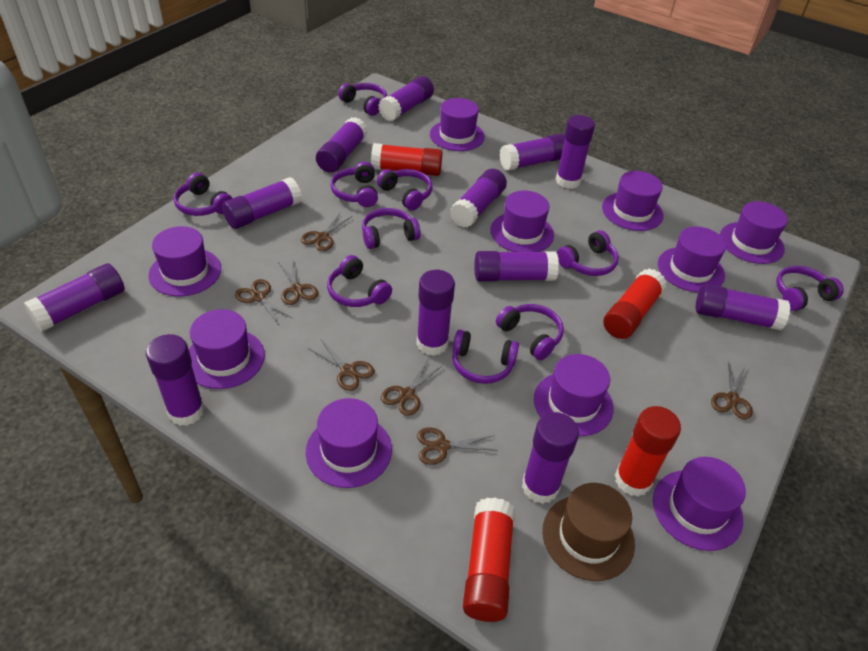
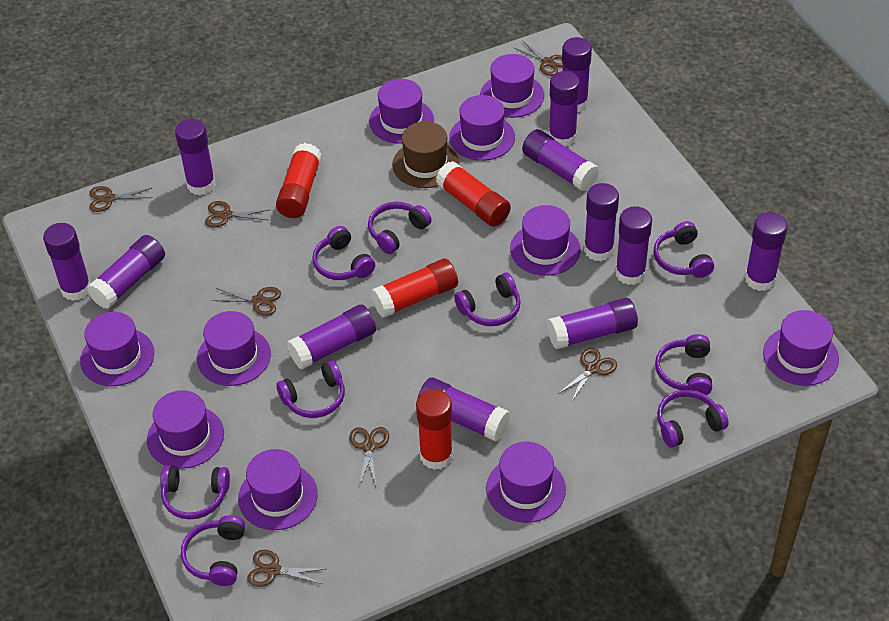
purple headphones: 10 -> 9

